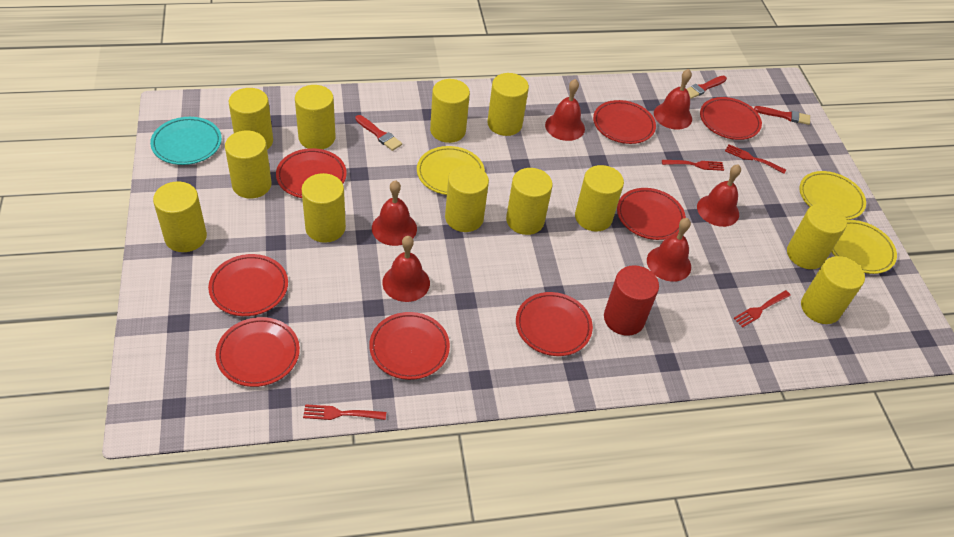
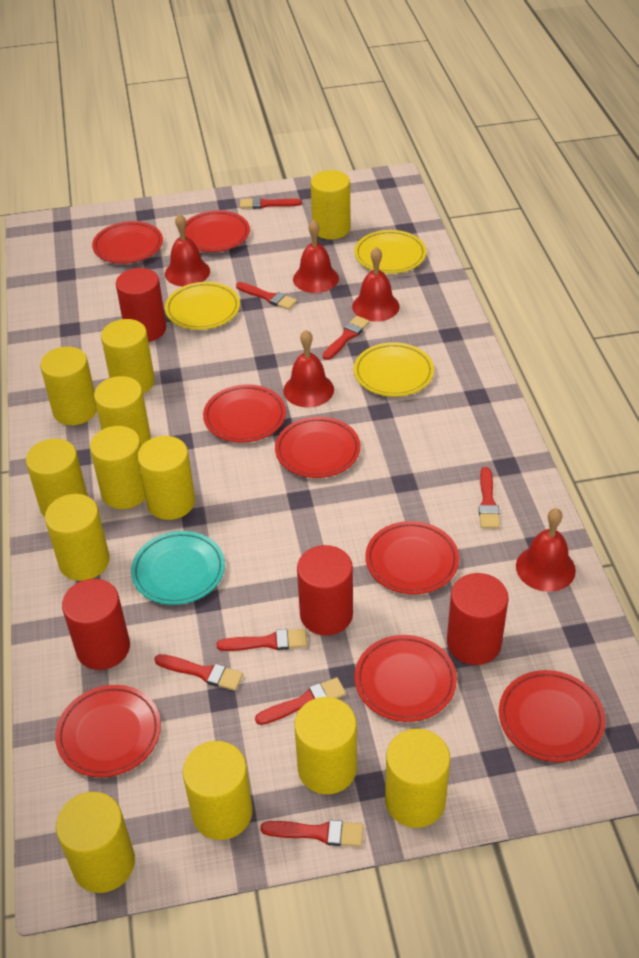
red bell: 6 -> 5
red brush: 3 -> 8
red cylinder: 1 -> 4
red fork: 4 -> 0

